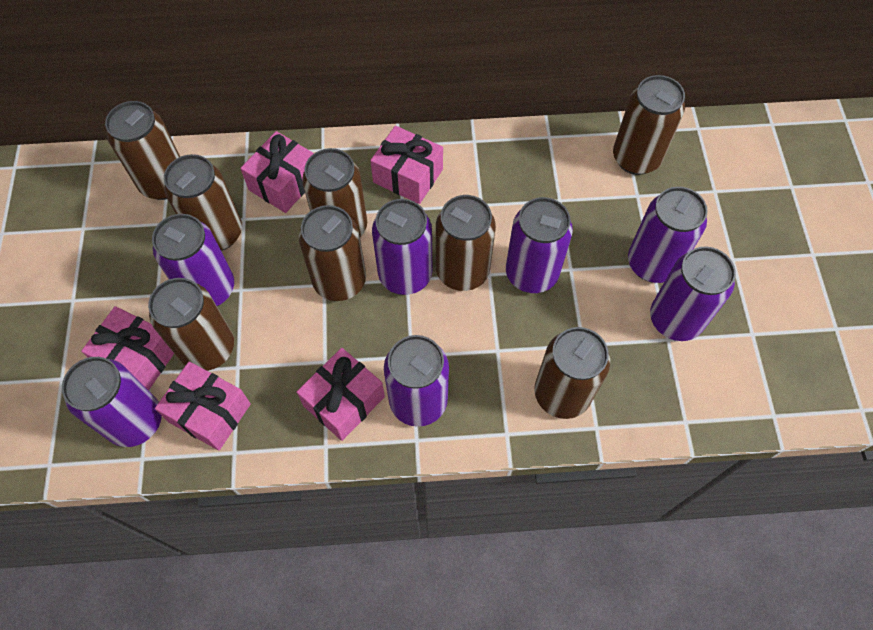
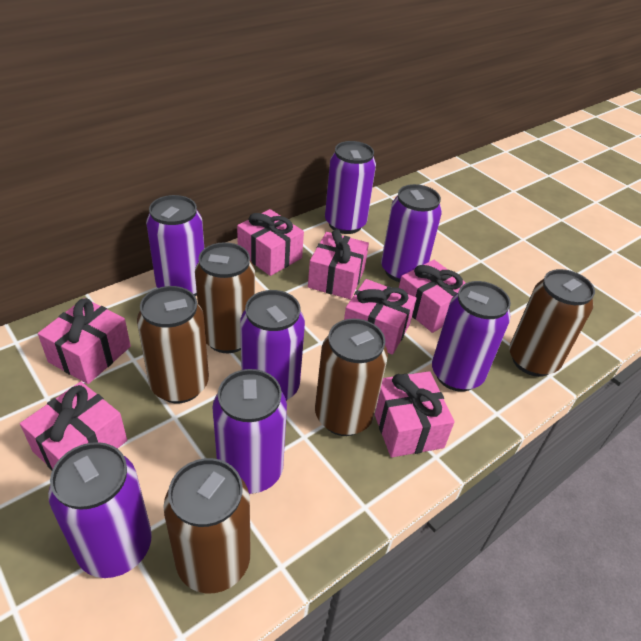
brown can: 8 -> 5
pink gift: 5 -> 7

